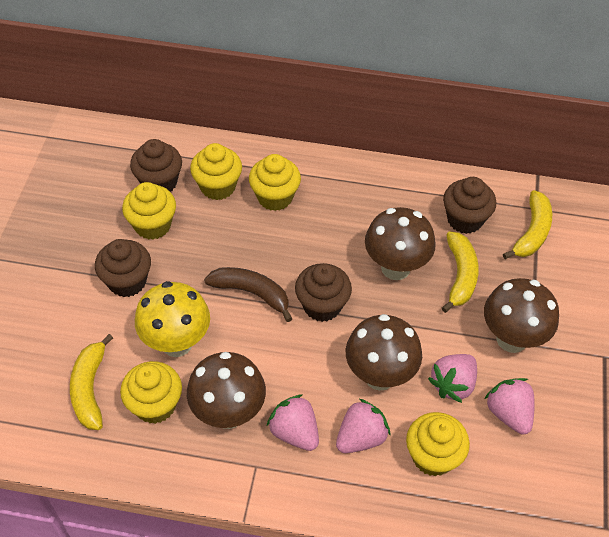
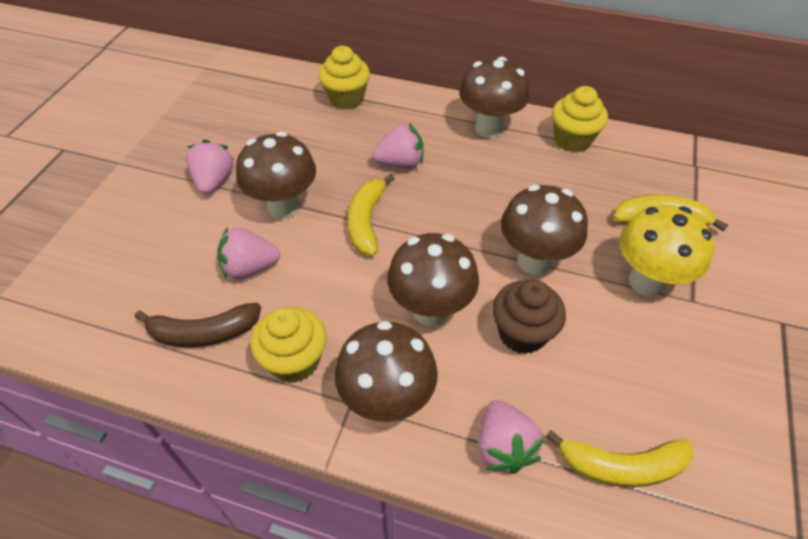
brown cupcake: 4 -> 1
brown mushroom: 4 -> 5
yellow cupcake: 5 -> 3

